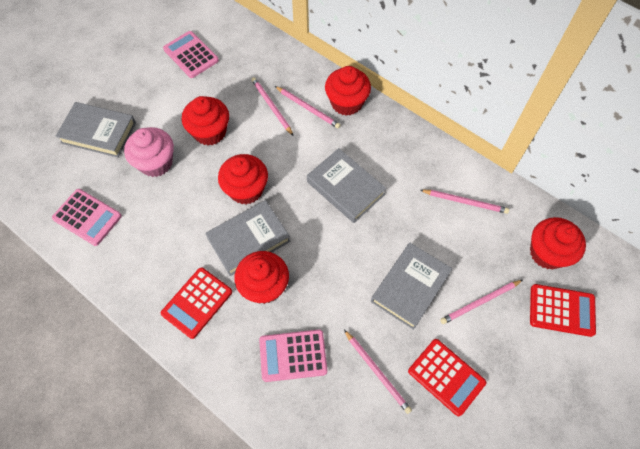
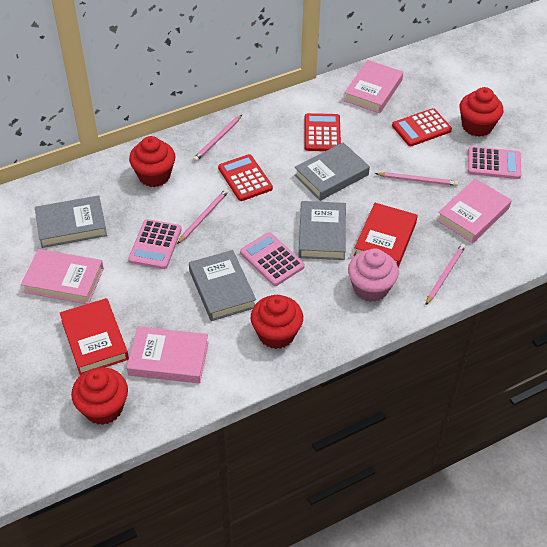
pink book: 0 -> 4
pink pencil: 5 -> 4
red book: 0 -> 2
red cupcake: 5 -> 4

